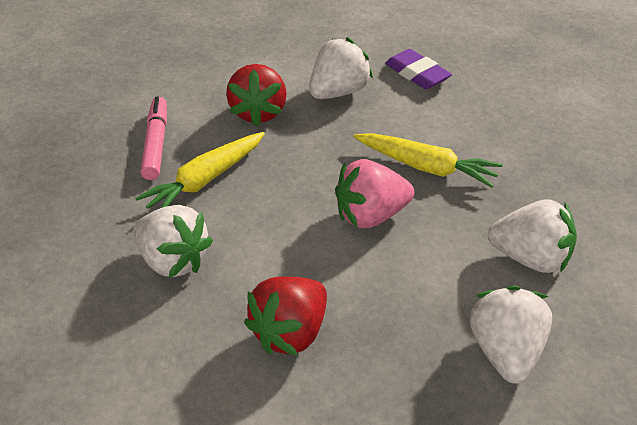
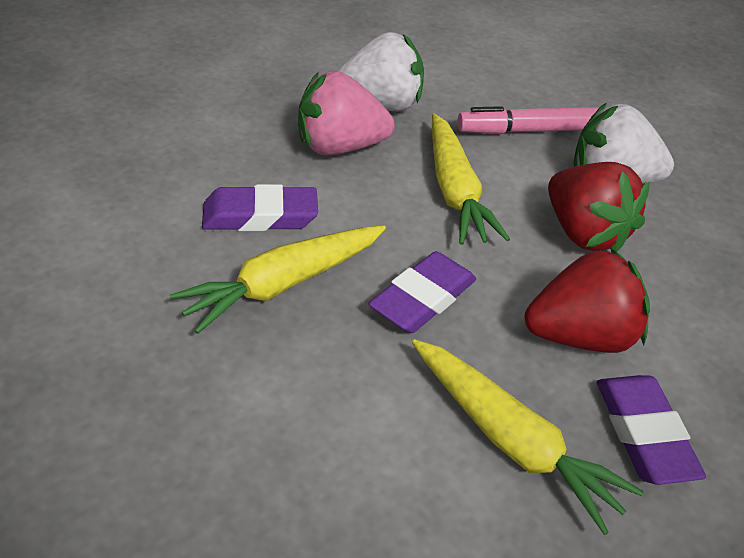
purple eraser: 1 -> 3
white strawberry: 4 -> 2
yellow carrot: 2 -> 3

